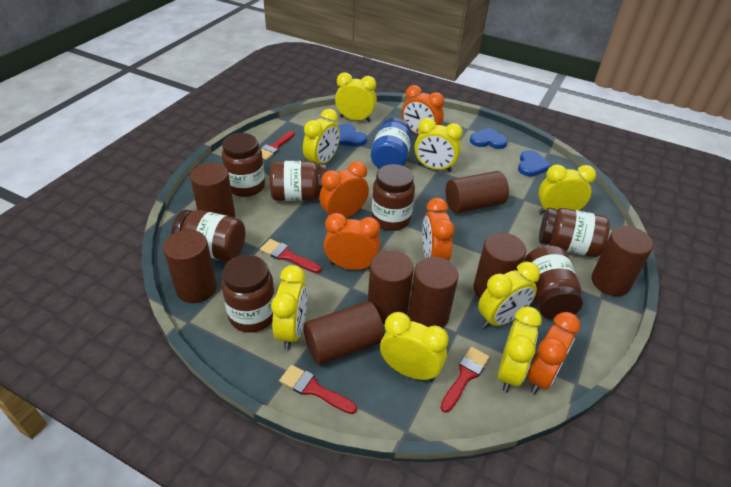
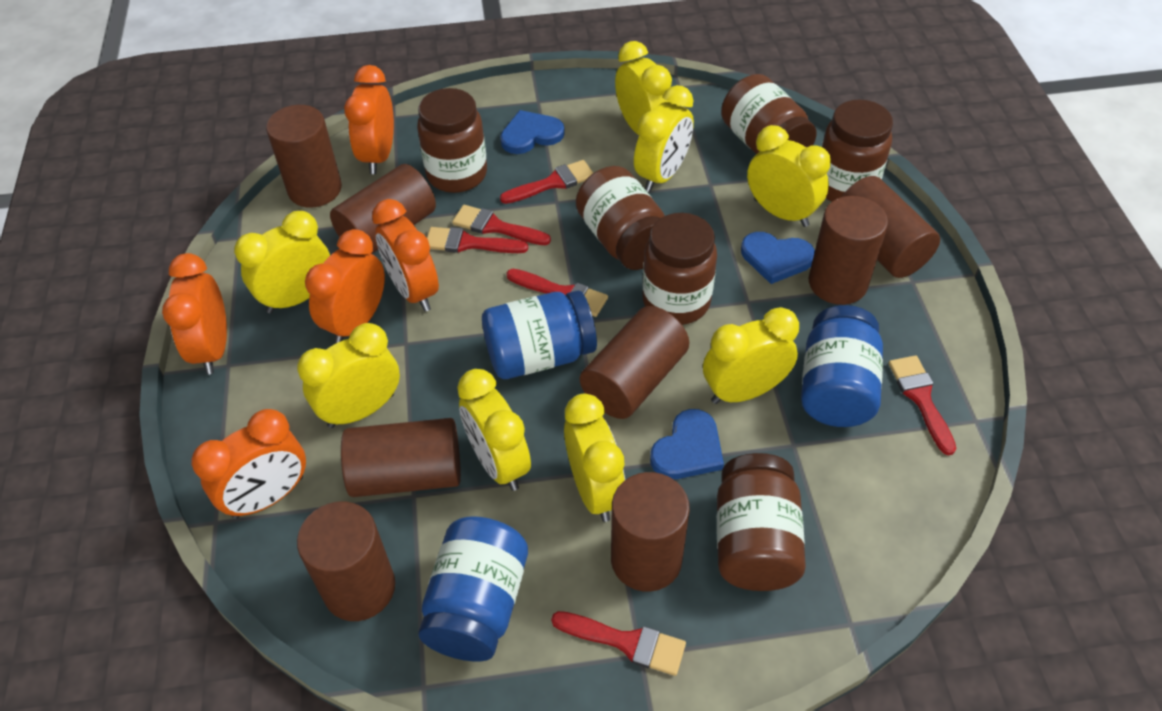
blue jar: 1 -> 3
brown jar: 7 -> 6
red brush: 4 -> 6

